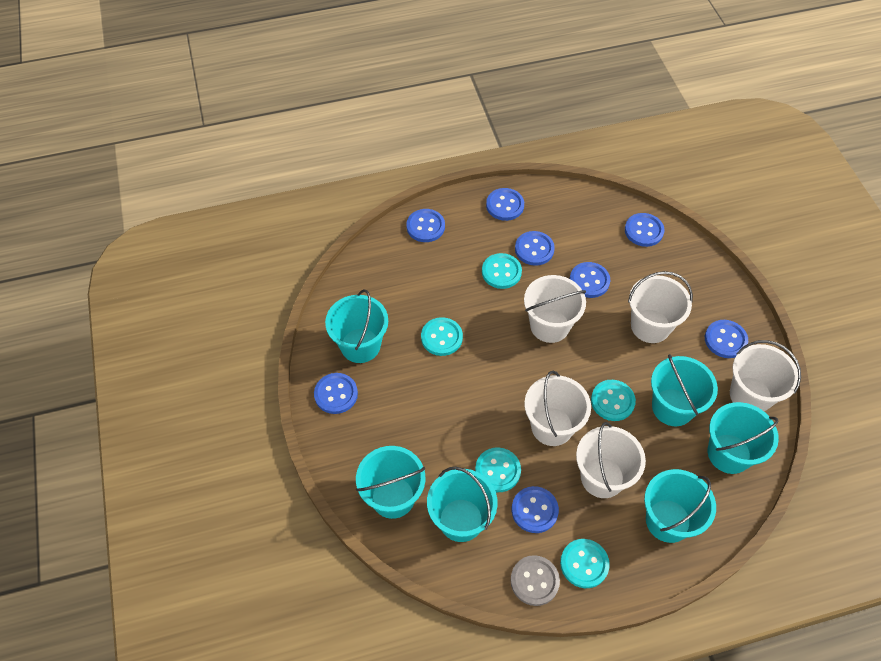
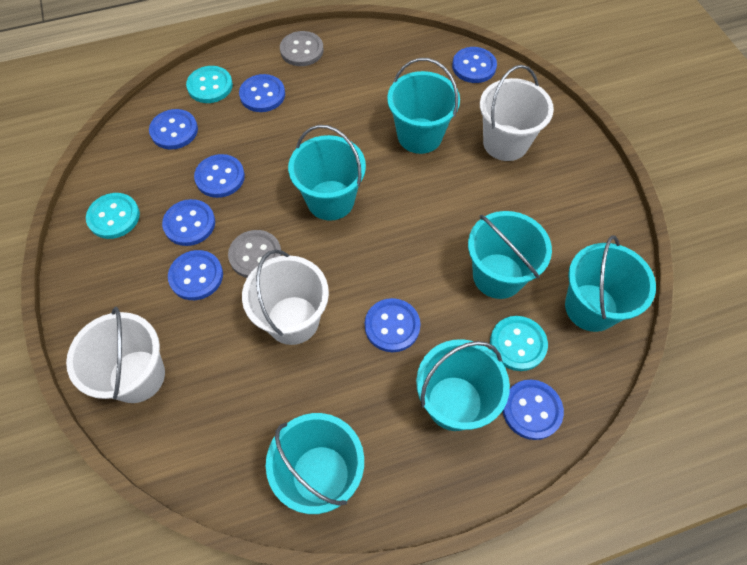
grey button: 1 -> 2
turquoise button: 5 -> 3
white bucket: 5 -> 3

